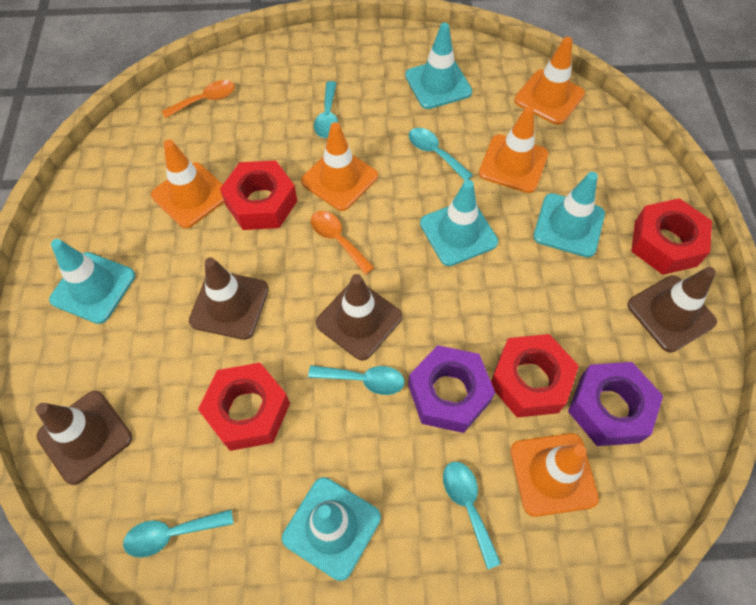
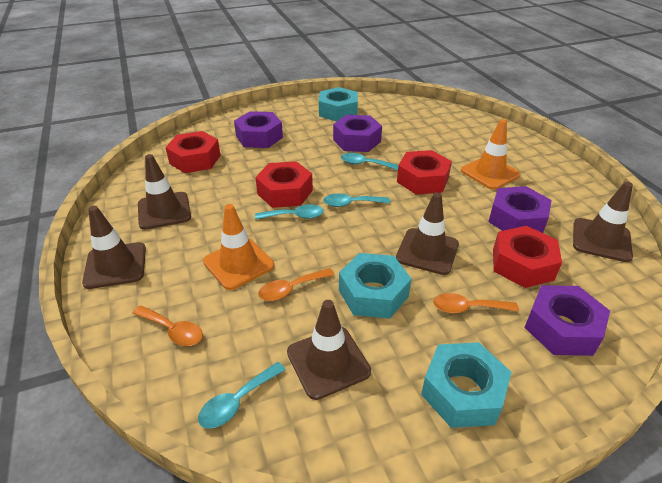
brown traffic cone: 4 -> 5
orange spoon: 2 -> 3
orange traffic cone: 5 -> 2
purple nut: 2 -> 4
turquoise nut: 0 -> 3
turquoise spoon: 5 -> 4
turquoise traffic cone: 5 -> 0

